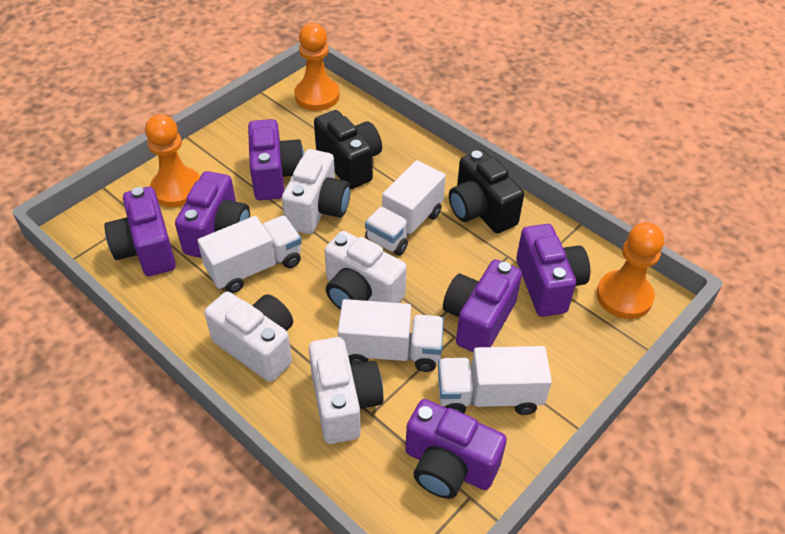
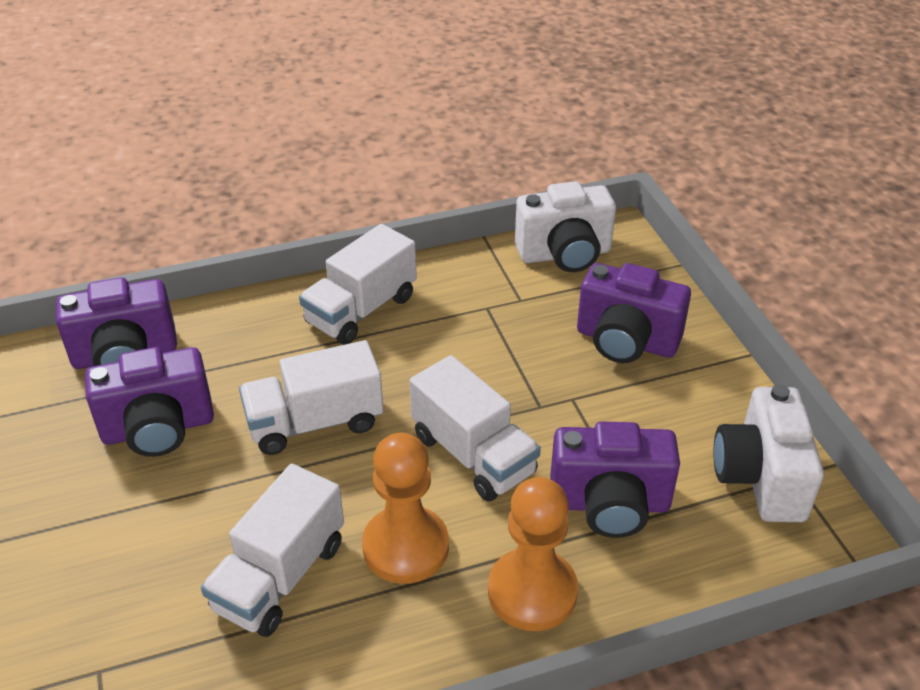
black camera: 2 -> 0
orange pawn: 3 -> 2
purple camera: 6 -> 4
white camera: 4 -> 2

